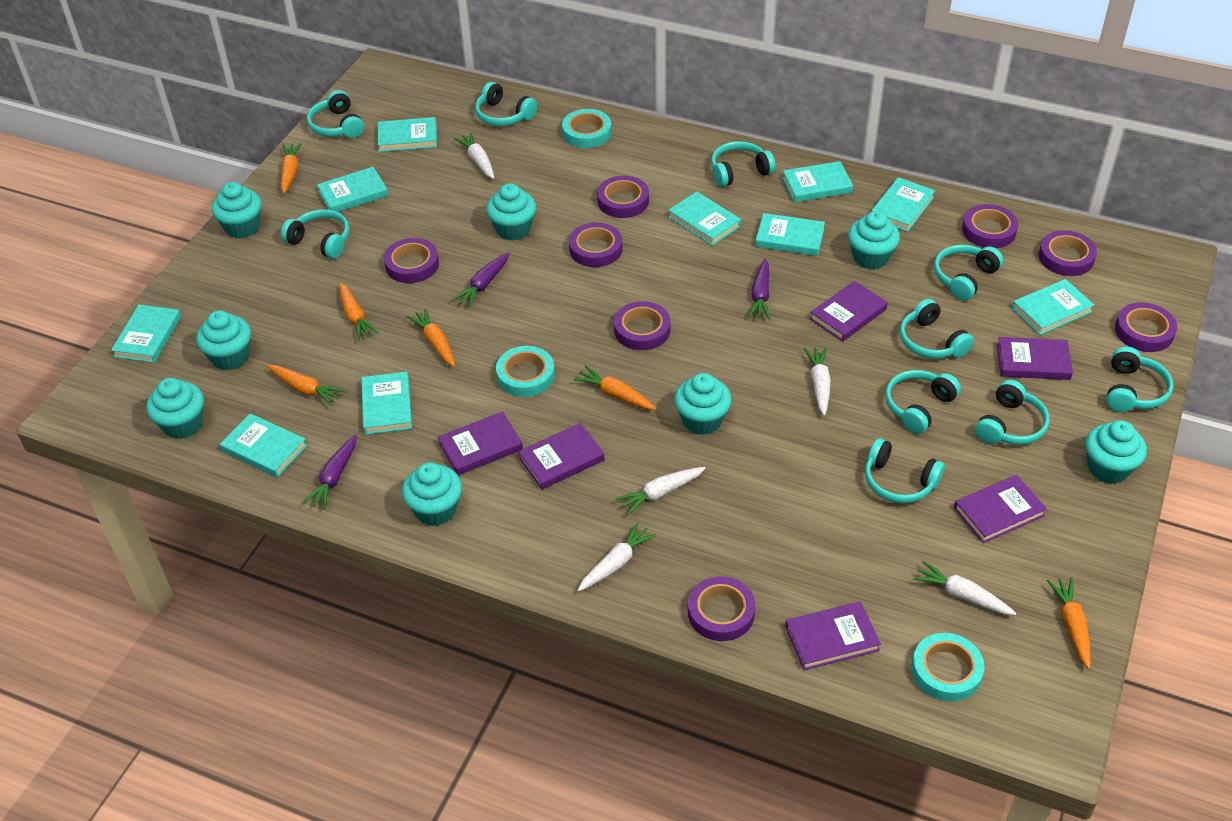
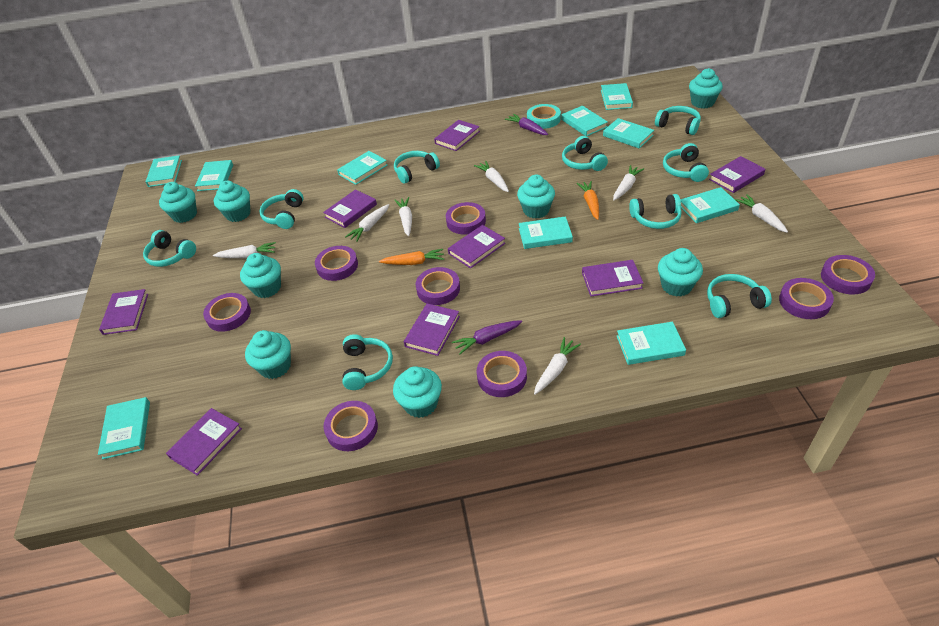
orange carrot: 6 -> 2
purple book: 6 -> 8
purple carrot: 3 -> 2
turquoise headphones: 10 -> 9
turquoise tape: 3 -> 1
white carrot: 5 -> 7

